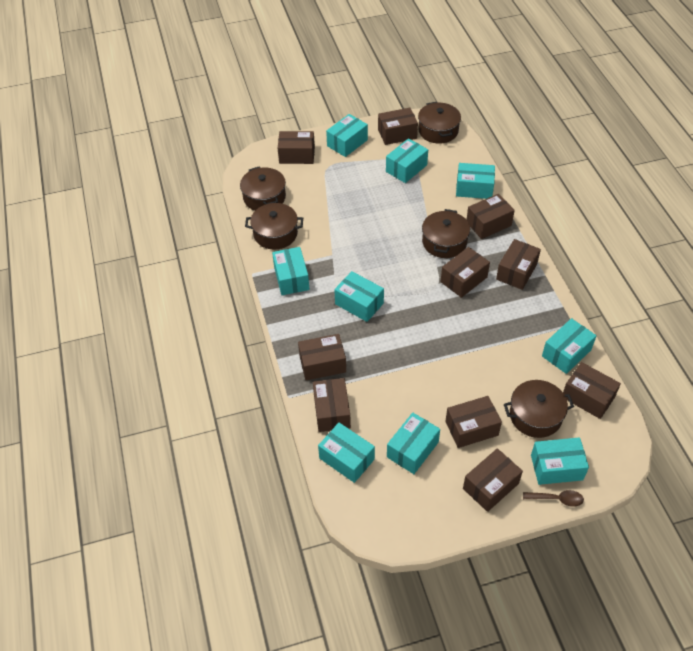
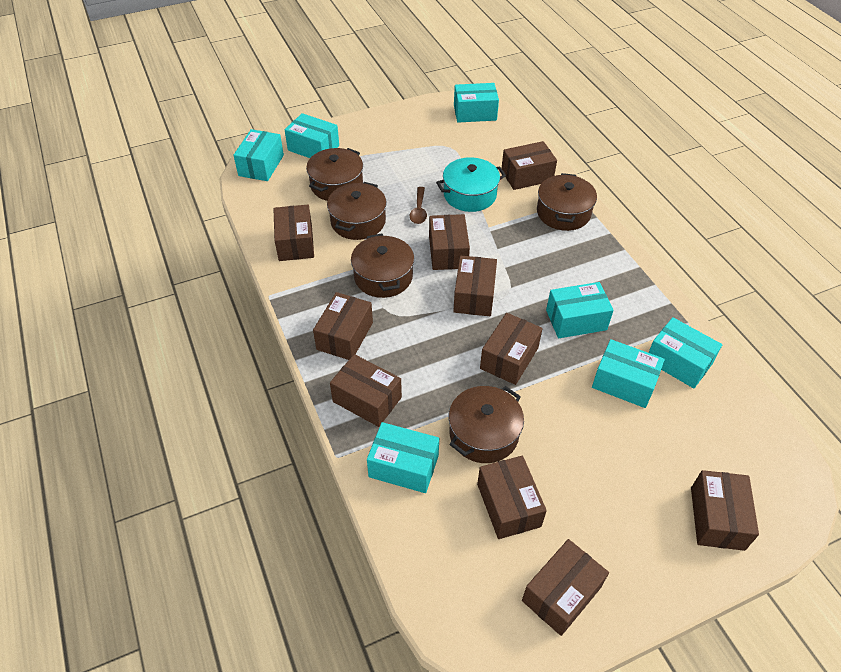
turquoise box: 9 -> 7
turquoise pot: 0 -> 1

